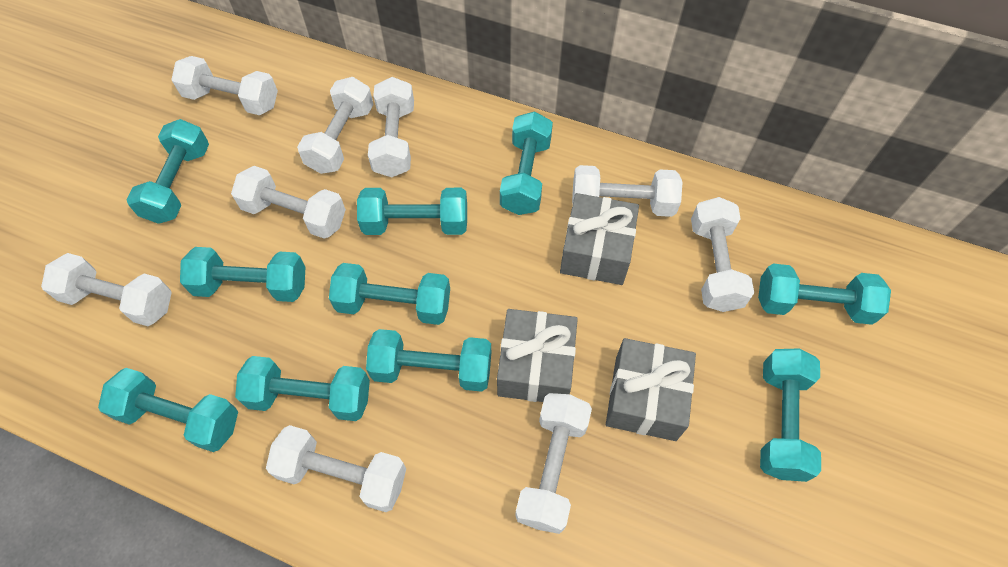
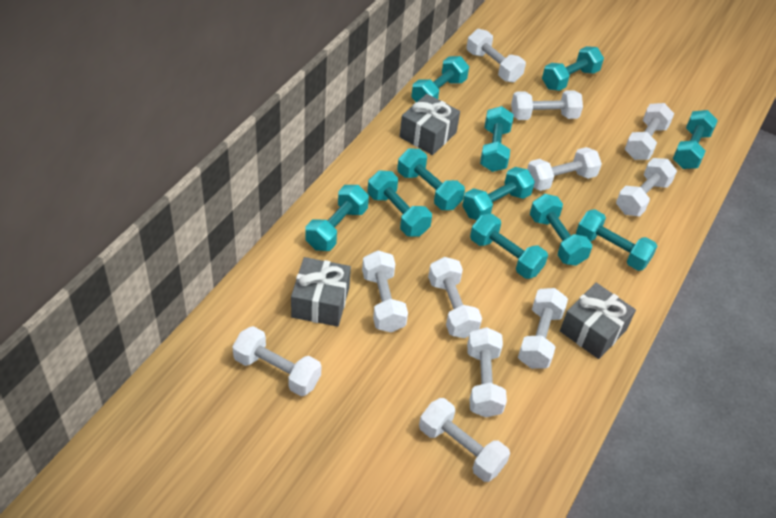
turquoise dumbbell: 10 -> 11
white dumbbell: 9 -> 11

